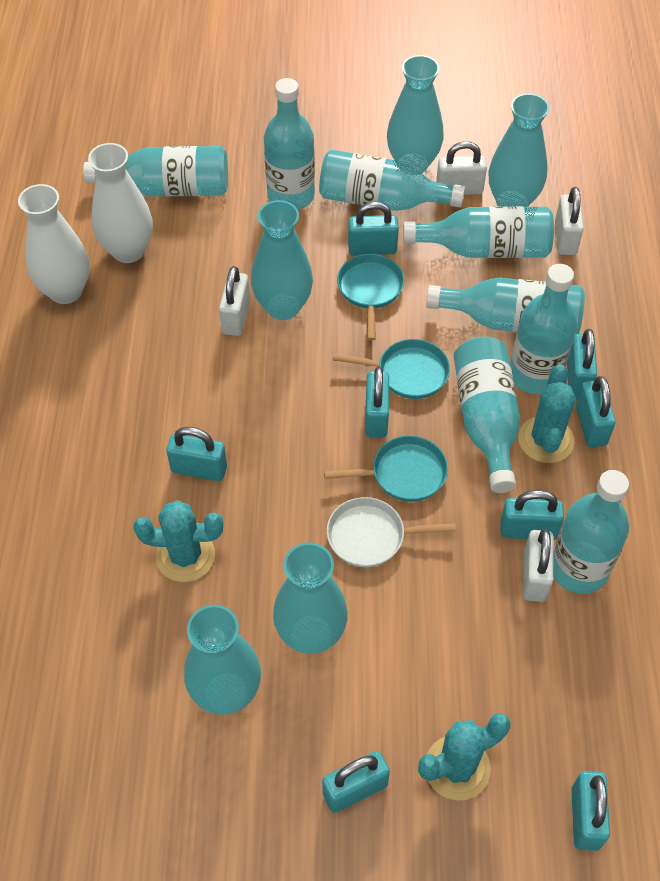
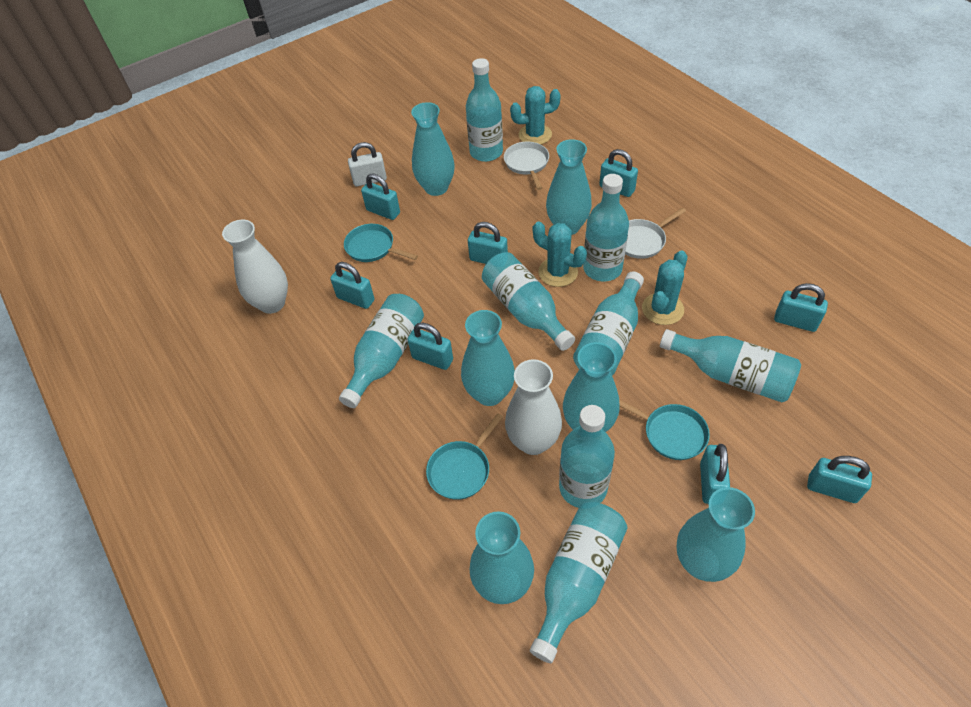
turquoise vase: 5 -> 6
white padlock: 4 -> 1
white pan: 1 -> 2

